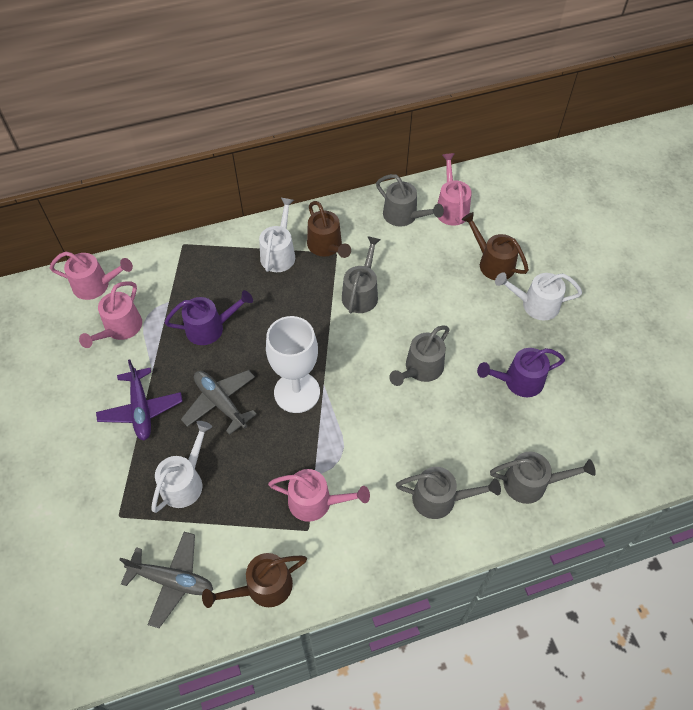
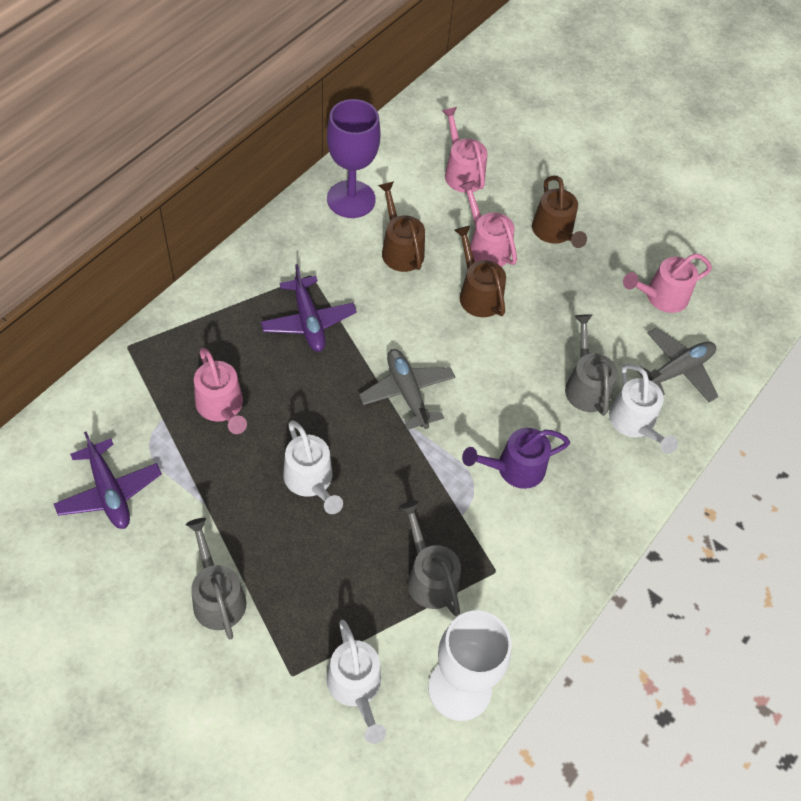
grey watering can: 5 -> 3
purple goblet: 0 -> 1
purple plane: 1 -> 2
purple watering can: 2 -> 1

